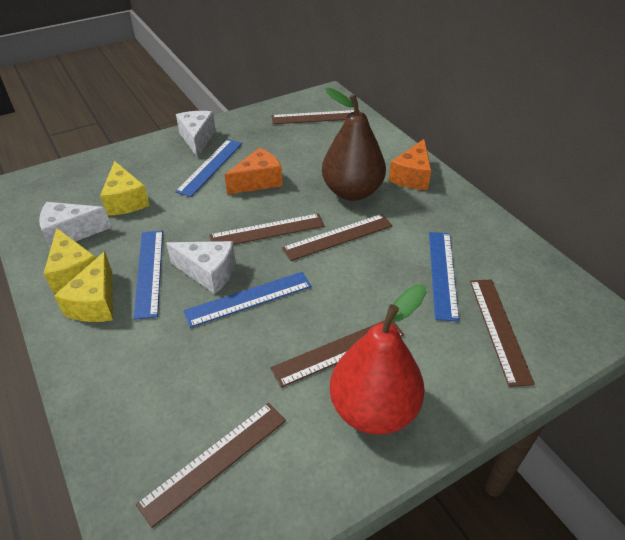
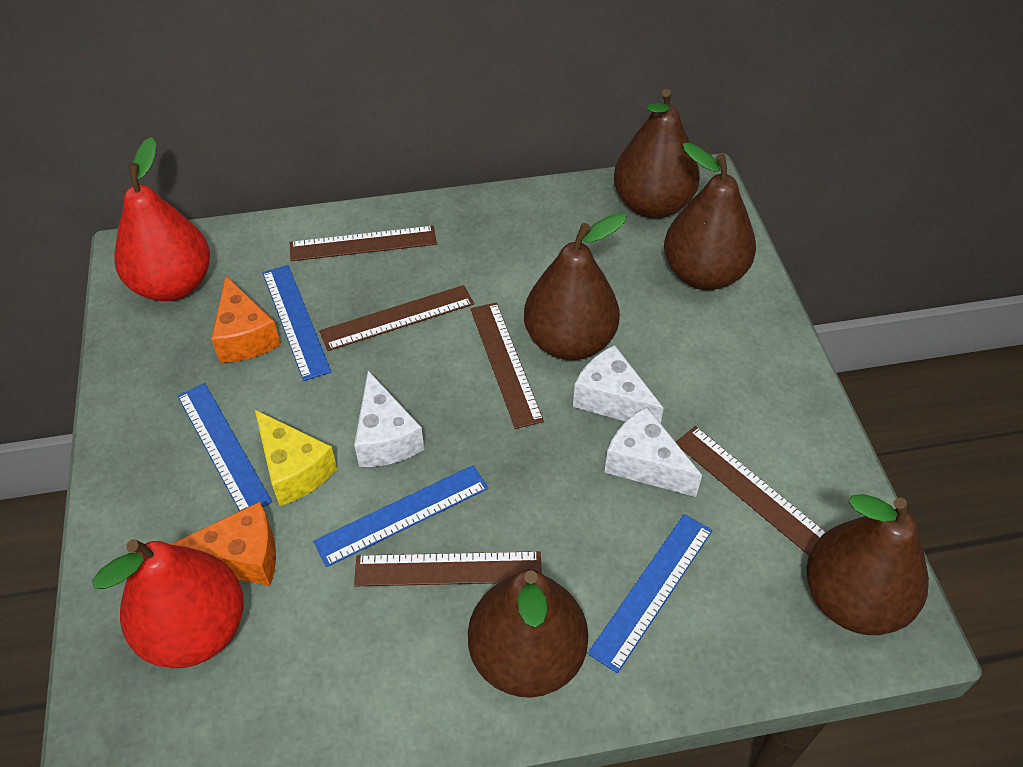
brown pear: 1 -> 5
brown ruler: 6 -> 5
red pear: 1 -> 2
yellow cheese: 3 -> 1

